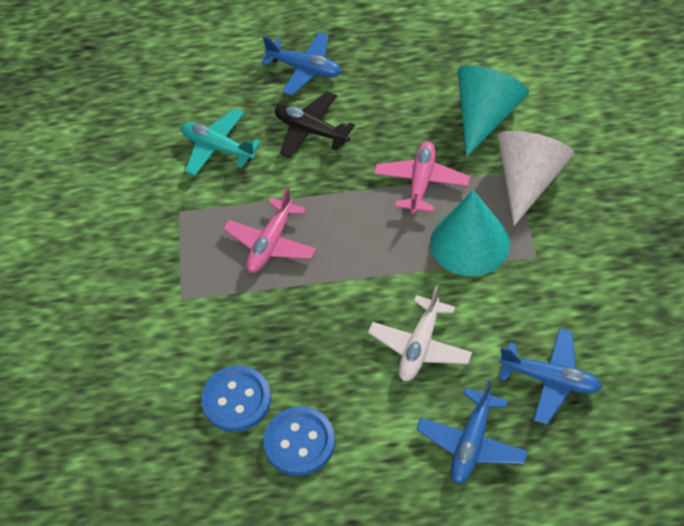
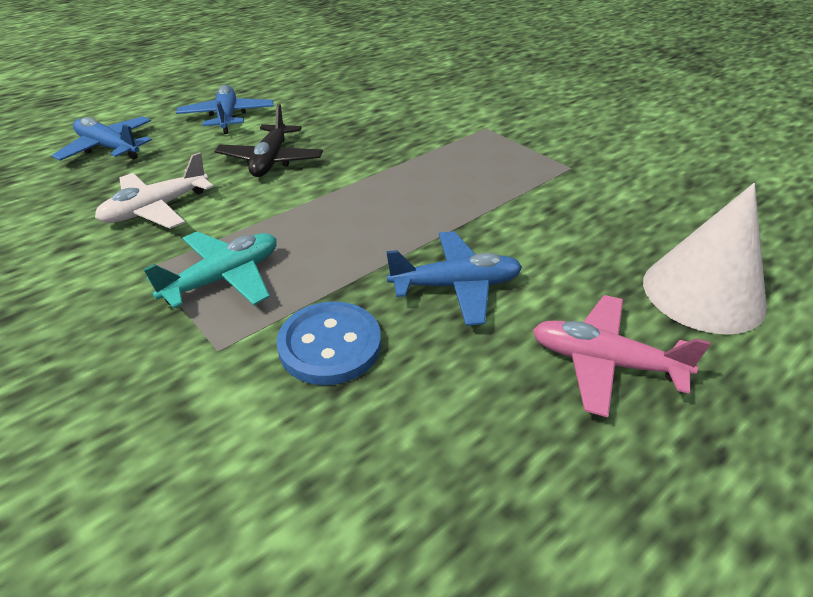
blue button: 2 -> 1
pink plane: 2 -> 1
turquoise cone: 2 -> 0

